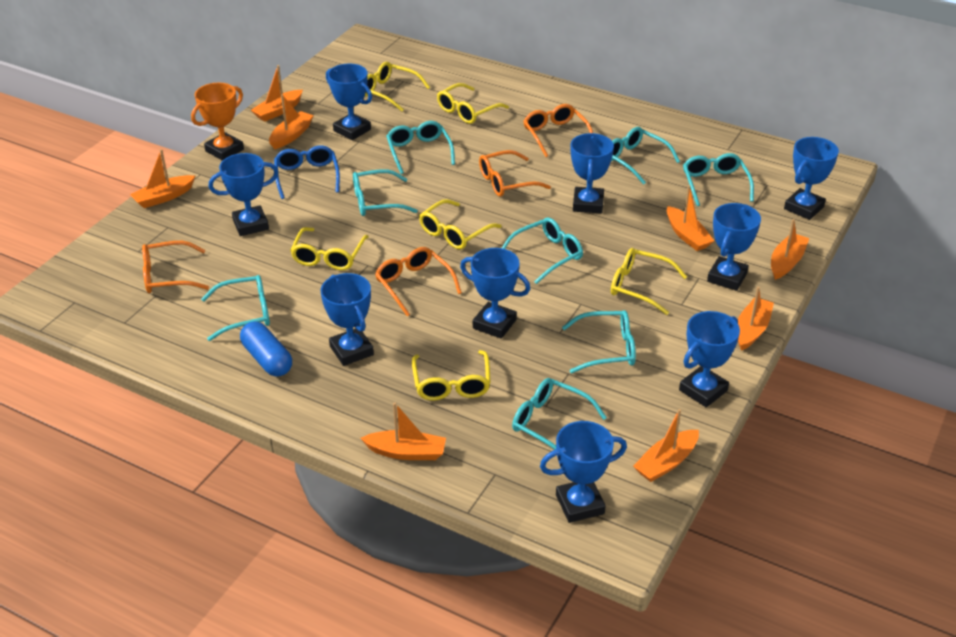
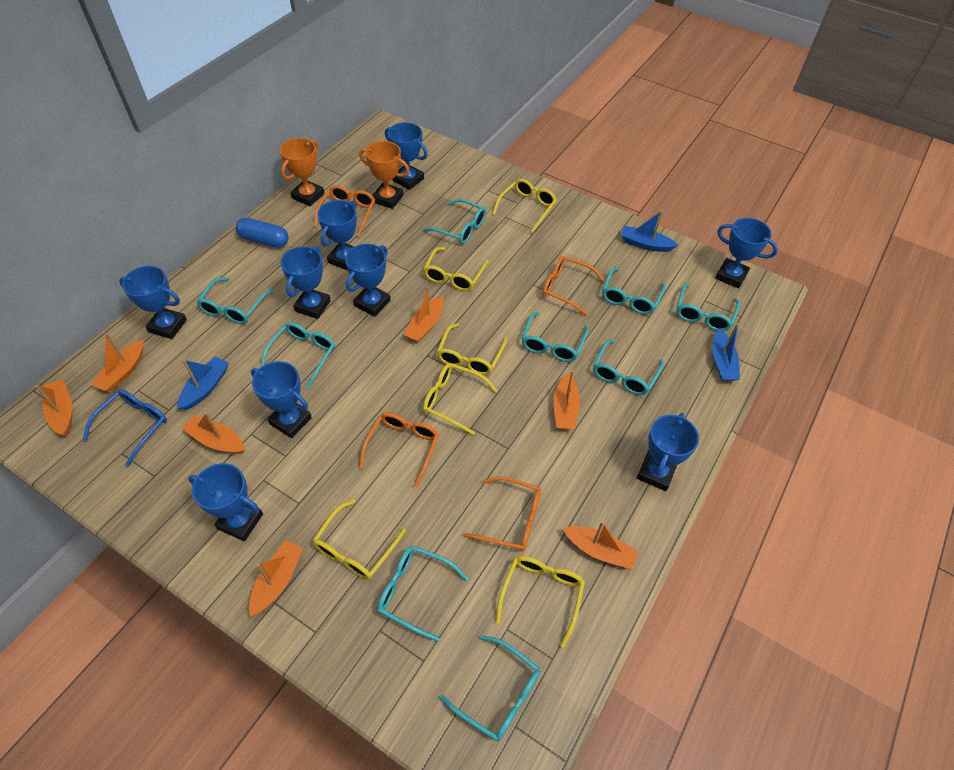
blue boat: 0 -> 3
orange boat: 8 -> 7
orange trophy: 1 -> 2
turquoise glasses: 8 -> 9

